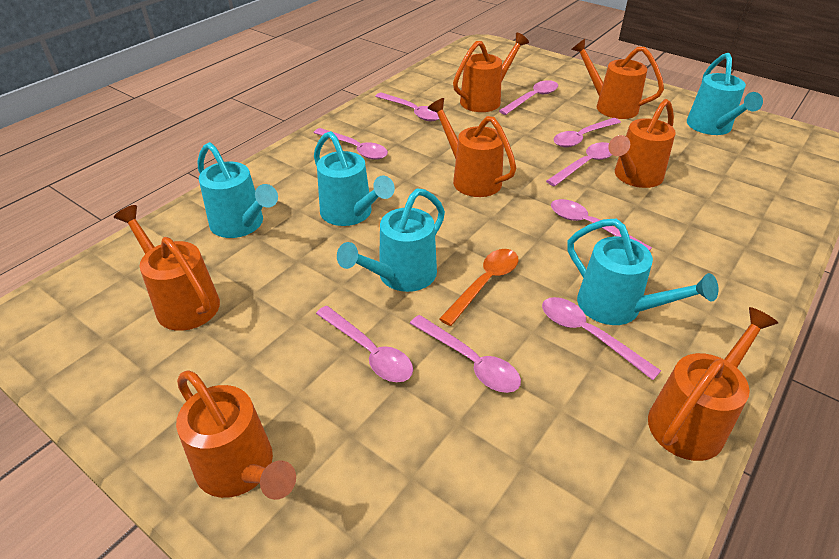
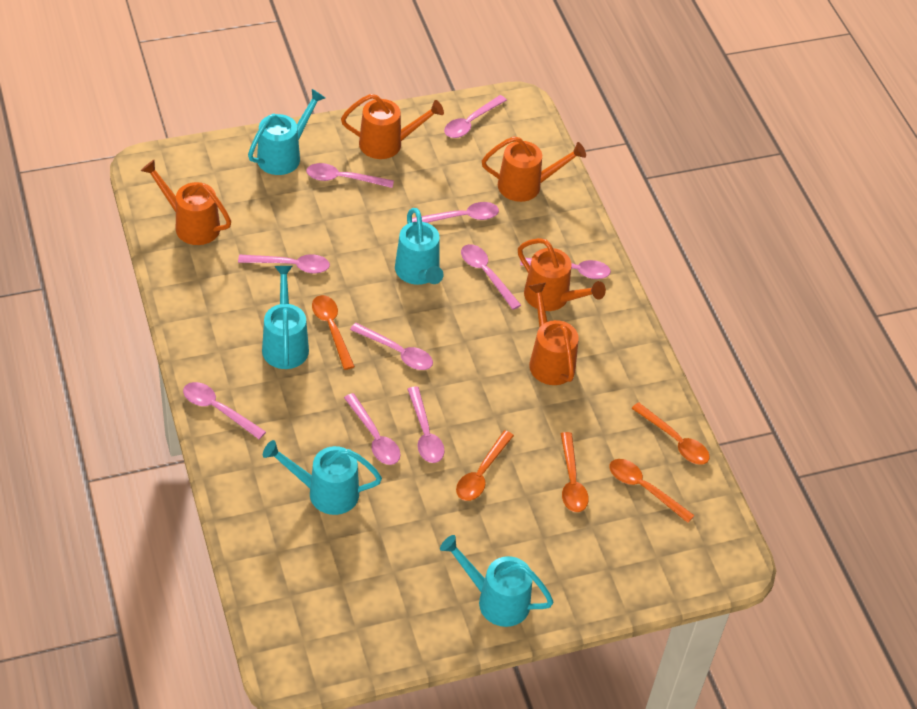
orange spoon: 1 -> 5
orange watering can: 7 -> 5
pink spoon: 9 -> 10

